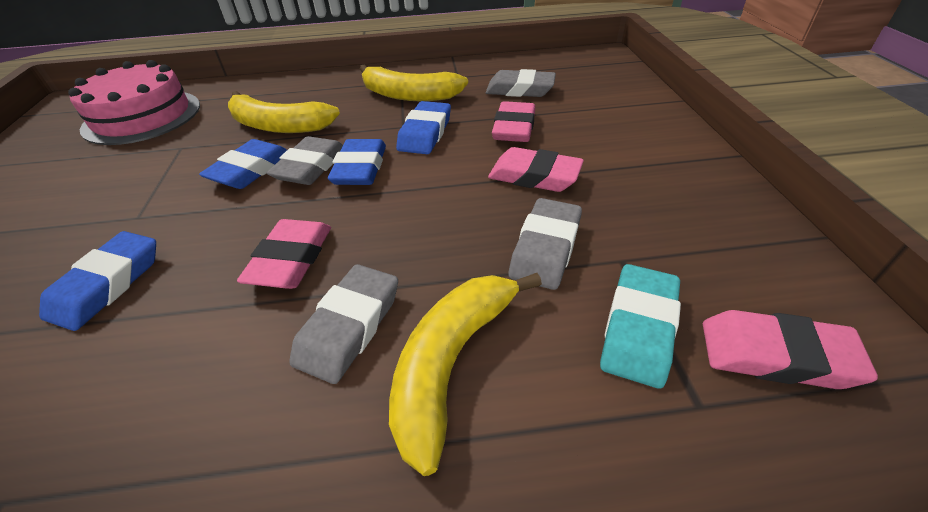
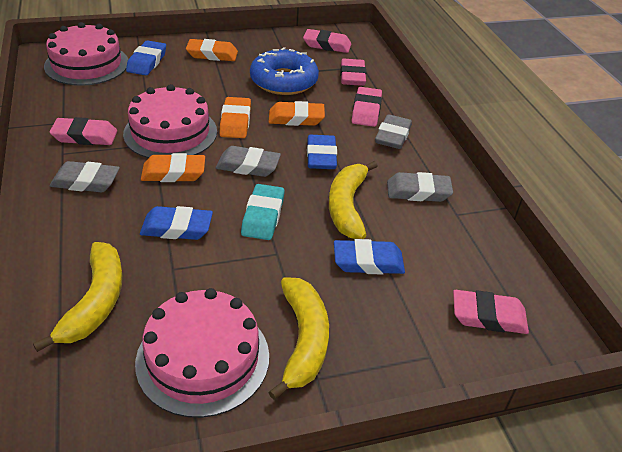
blue donut: 0 -> 1
orange eraser: 0 -> 4
pink cake: 1 -> 3
pink eraser: 4 -> 5

